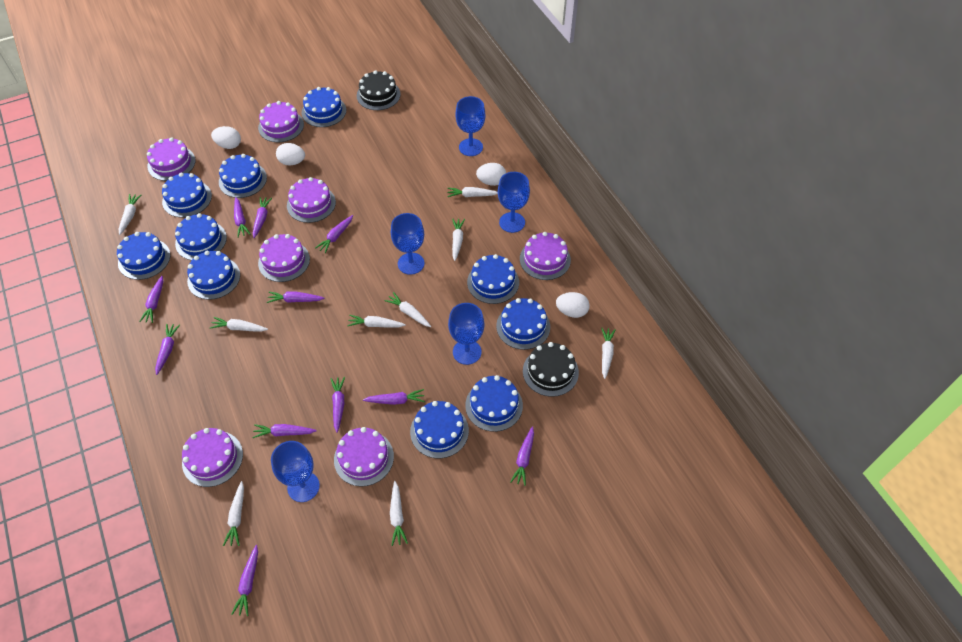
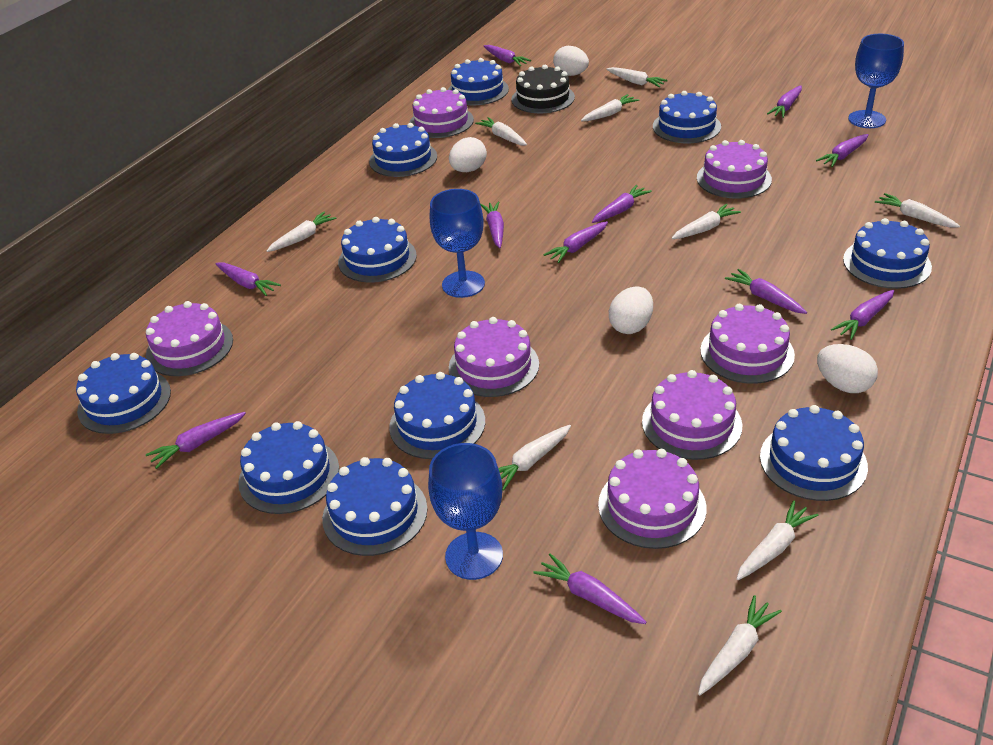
black cake: 2 -> 1
blue goblet: 5 -> 3

